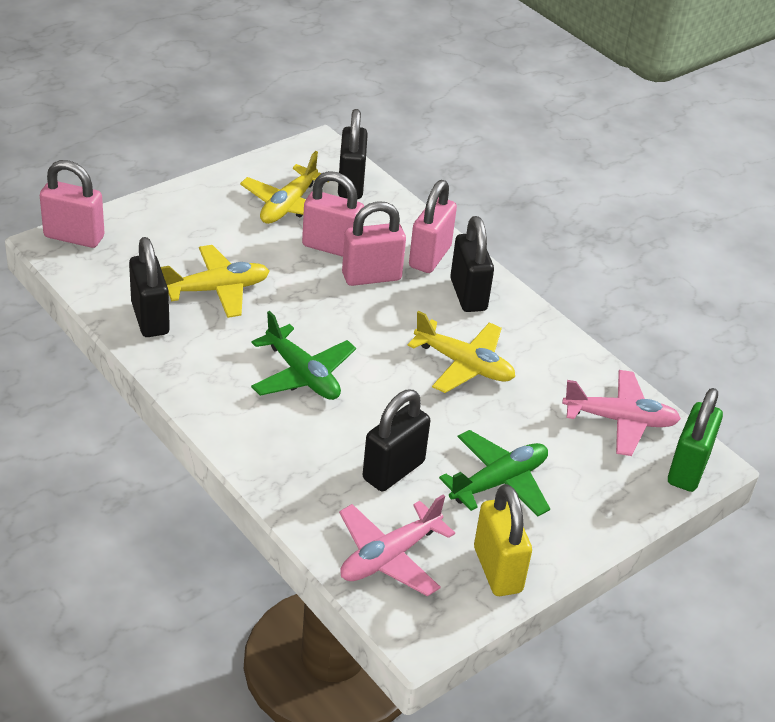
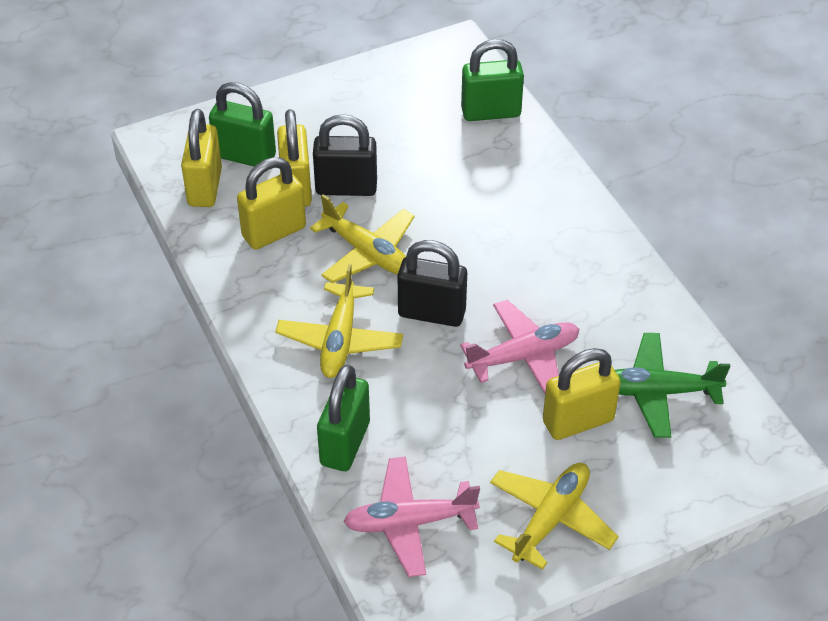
black padlock: 4 -> 2
green padlock: 1 -> 3
green plane: 2 -> 1
pink padlock: 4 -> 0
yellow padlock: 1 -> 4

